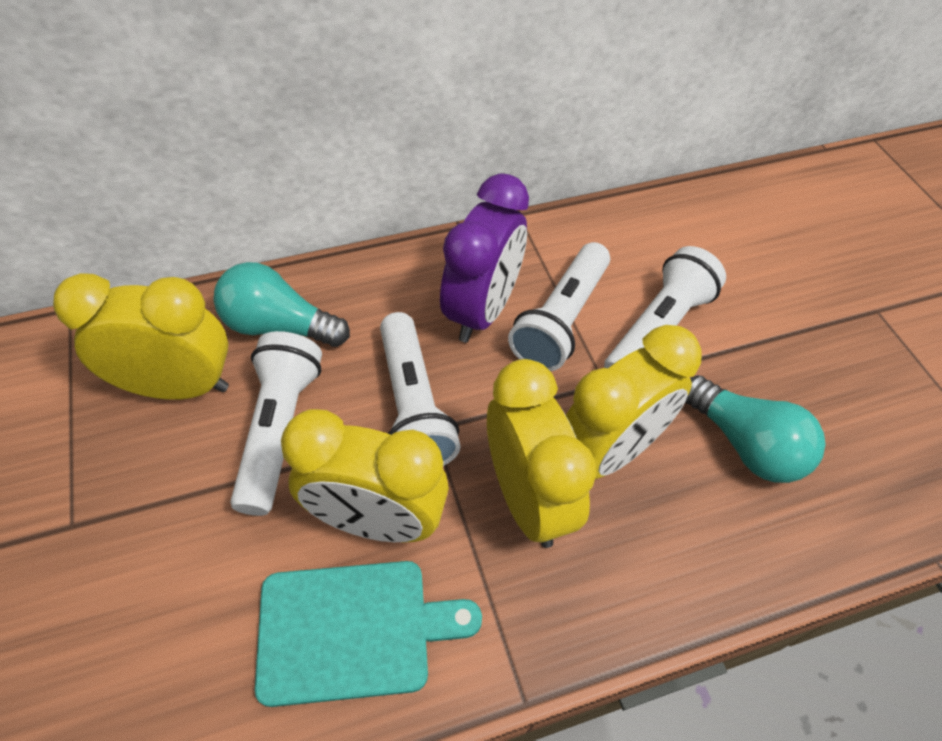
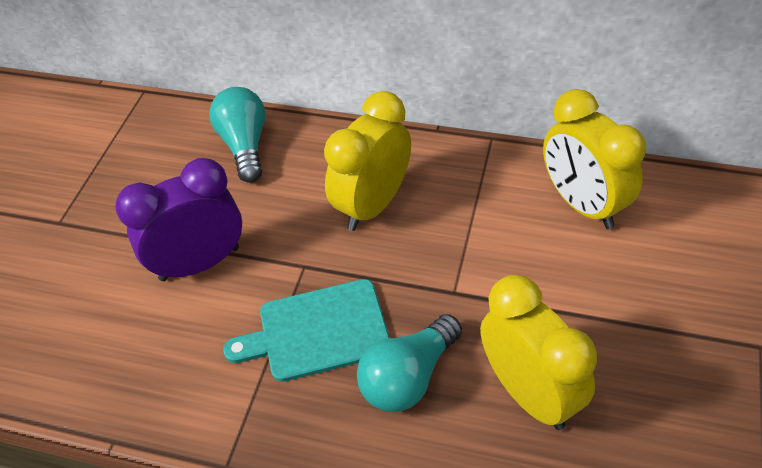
white flashlight: 4 -> 0
yellow clock: 4 -> 3

